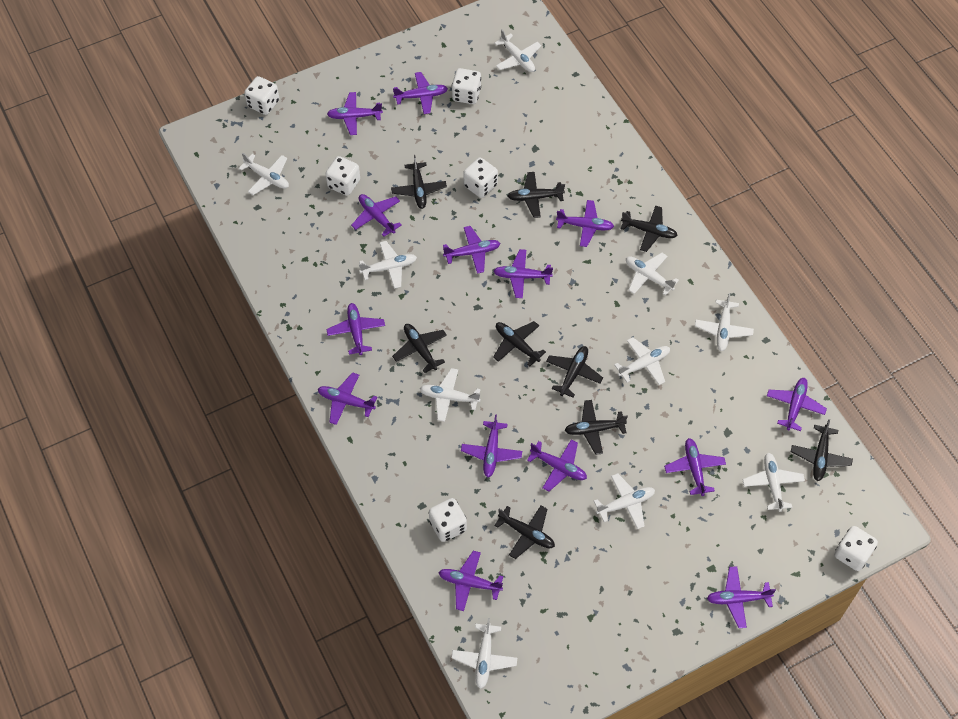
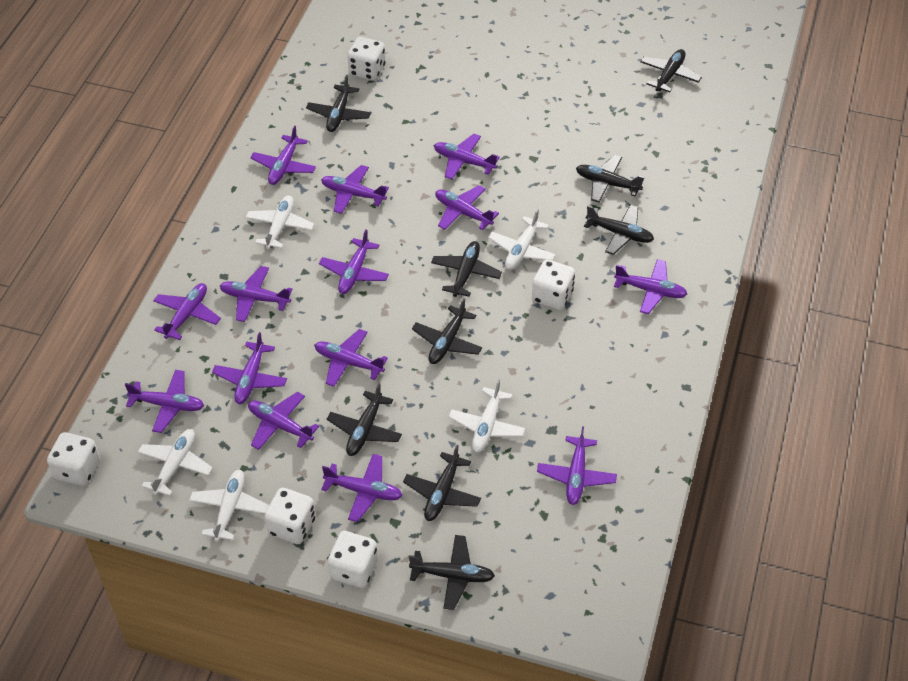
white dice: 6 -> 5
white plane: 10 -> 5

